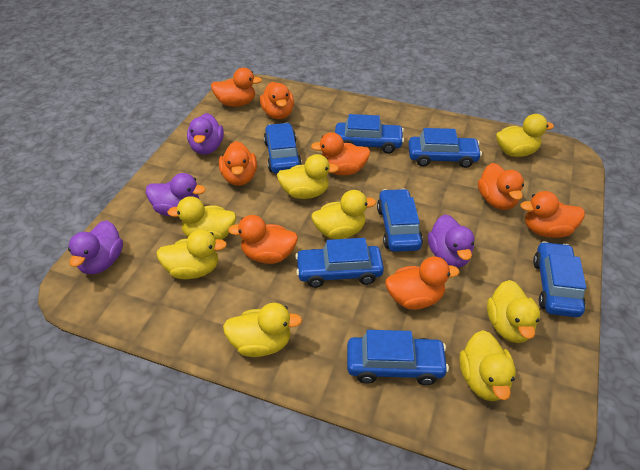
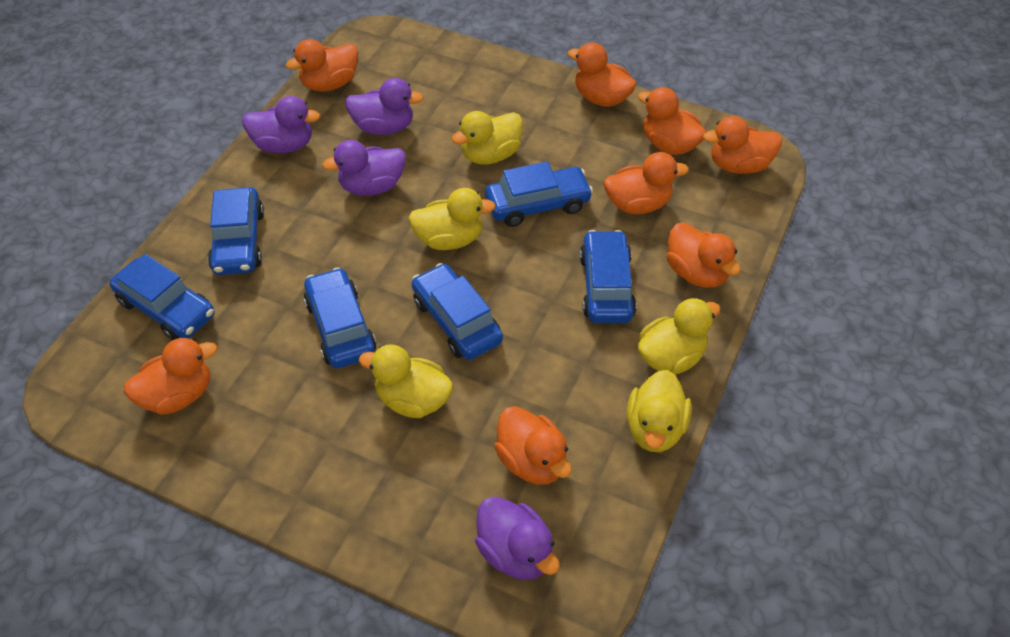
blue car: 7 -> 6
yellow duck: 8 -> 5

